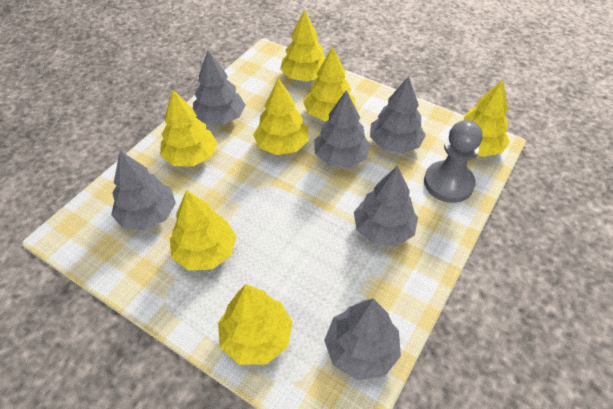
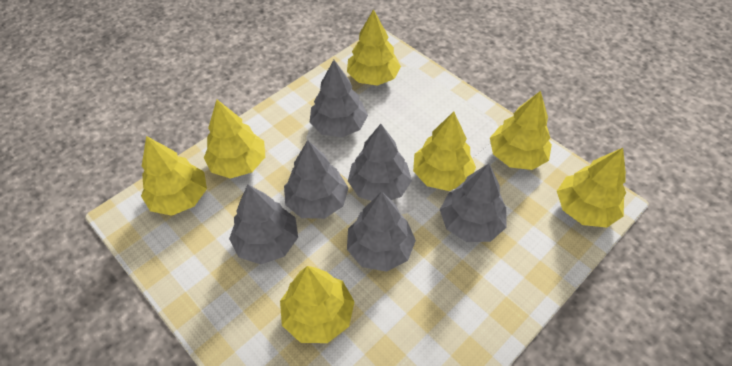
grey pawn: 1 -> 0

